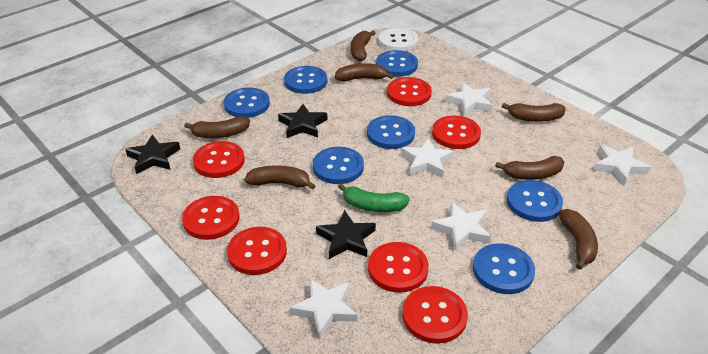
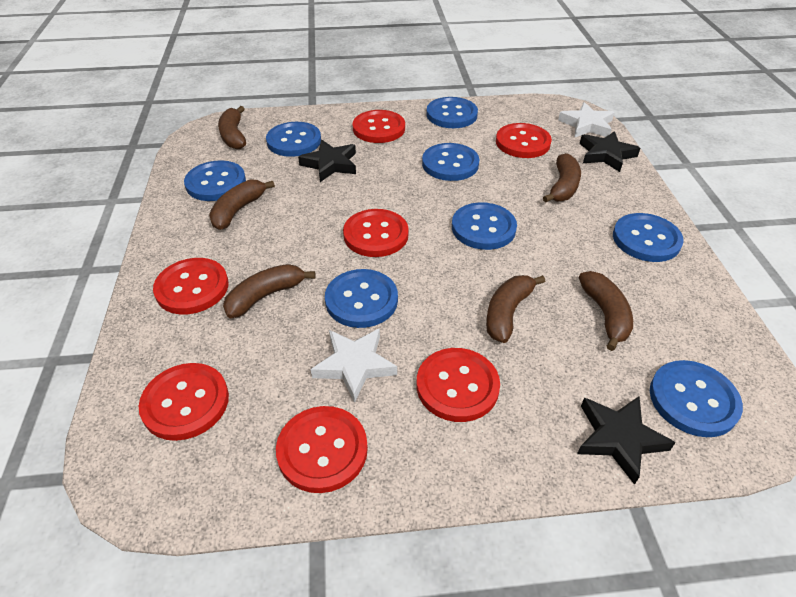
blue button: 7 -> 8
brown banana: 7 -> 6
green banana: 1 -> 0
white button: 1 -> 0
white star: 5 -> 2

